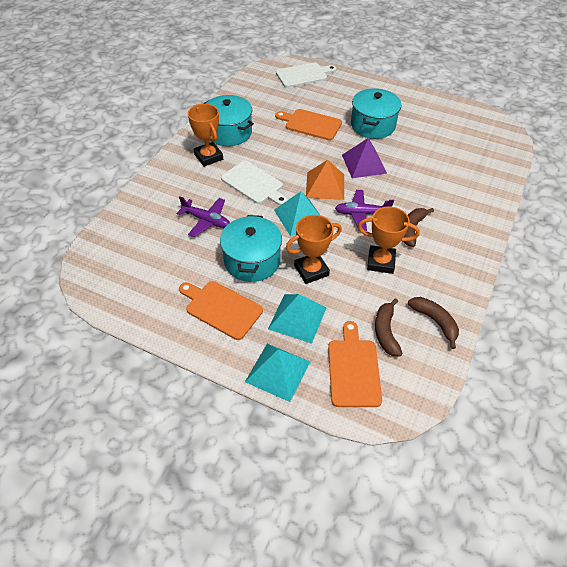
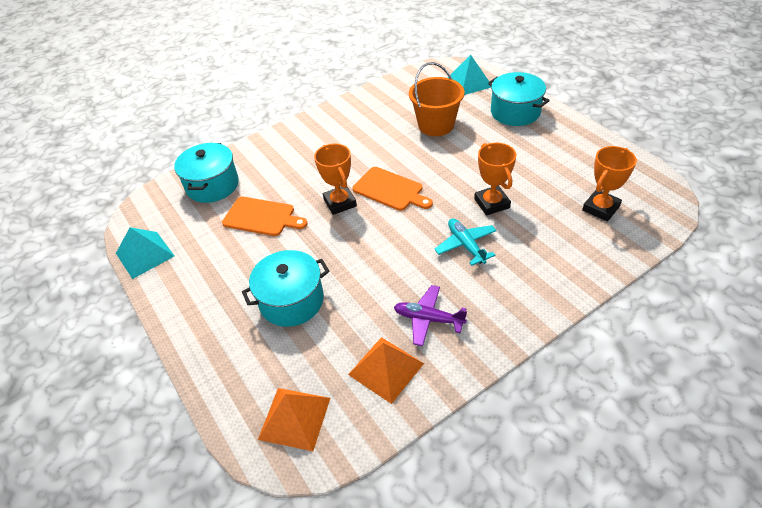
brown banana: 3 -> 0
orange bucket: 0 -> 1
orange cutting board: 3 -> 2
orange pyramid: 1 -> 2
purple plane: 2 -> 1
purple pyramid: 1 -> 0
turquoise plane: 0 -> 1
turquoise pyramid: 3 -> 2
white cutting board: 2 -> 0

